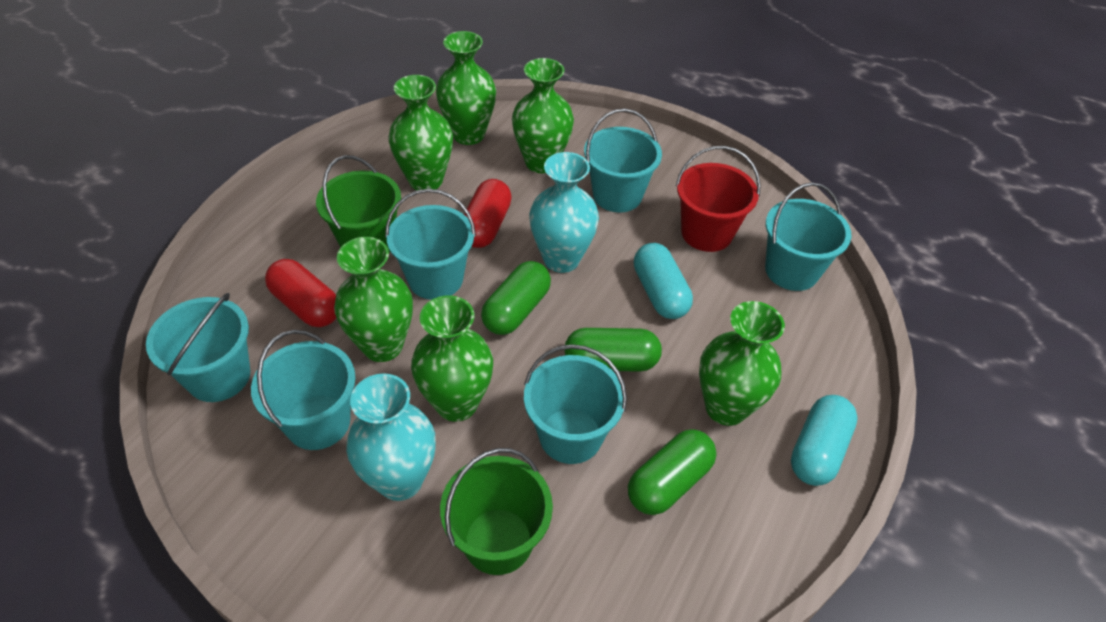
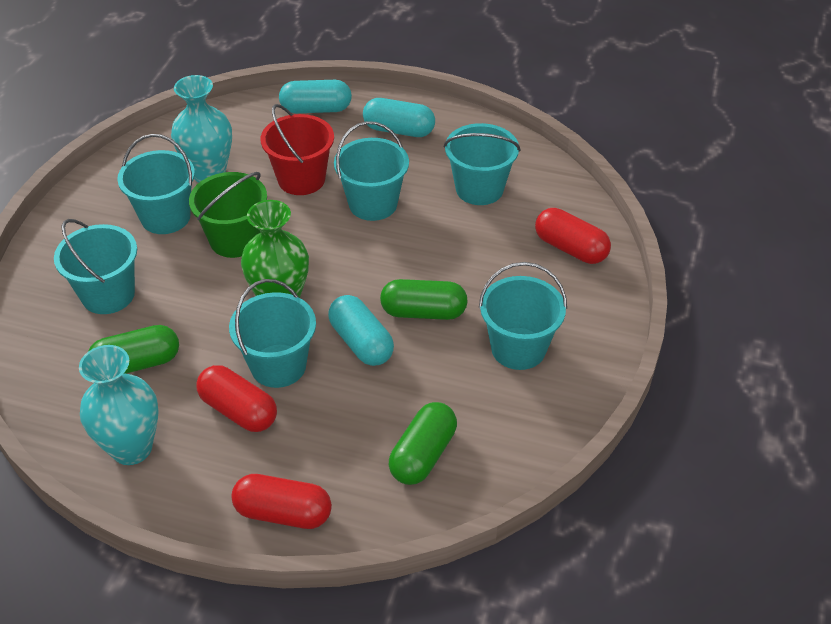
green bucket: 2 -> 1
green vase: 6 -> 1
red capsule: 2 -> 3
turquoise capsule: 2 -> 3

